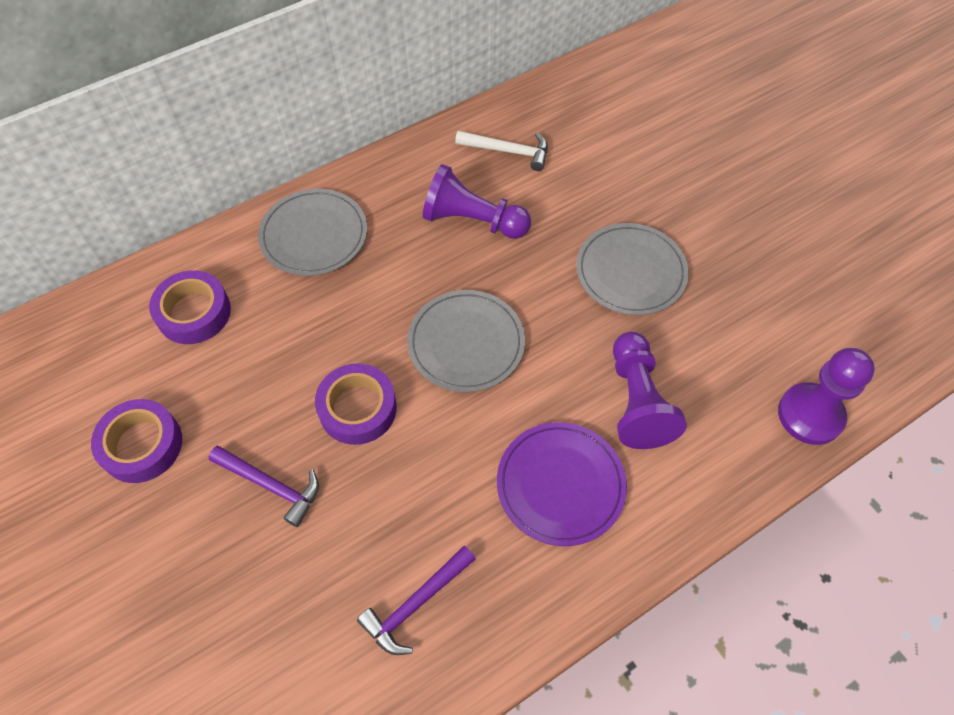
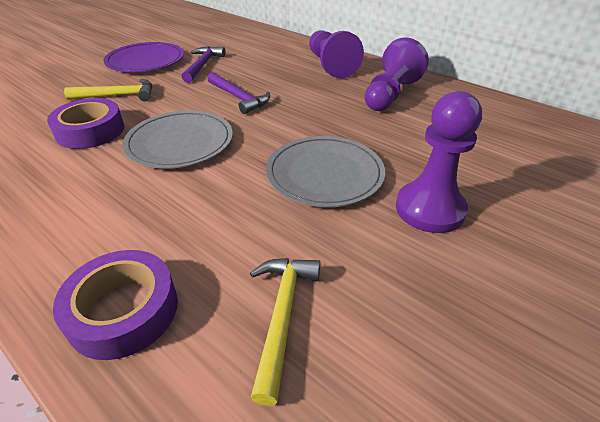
grey plate: 3 -> 2
purple tape: 3 -> 2
white hammer: 1 -> 0
yellow hammer: 0 -> 2

